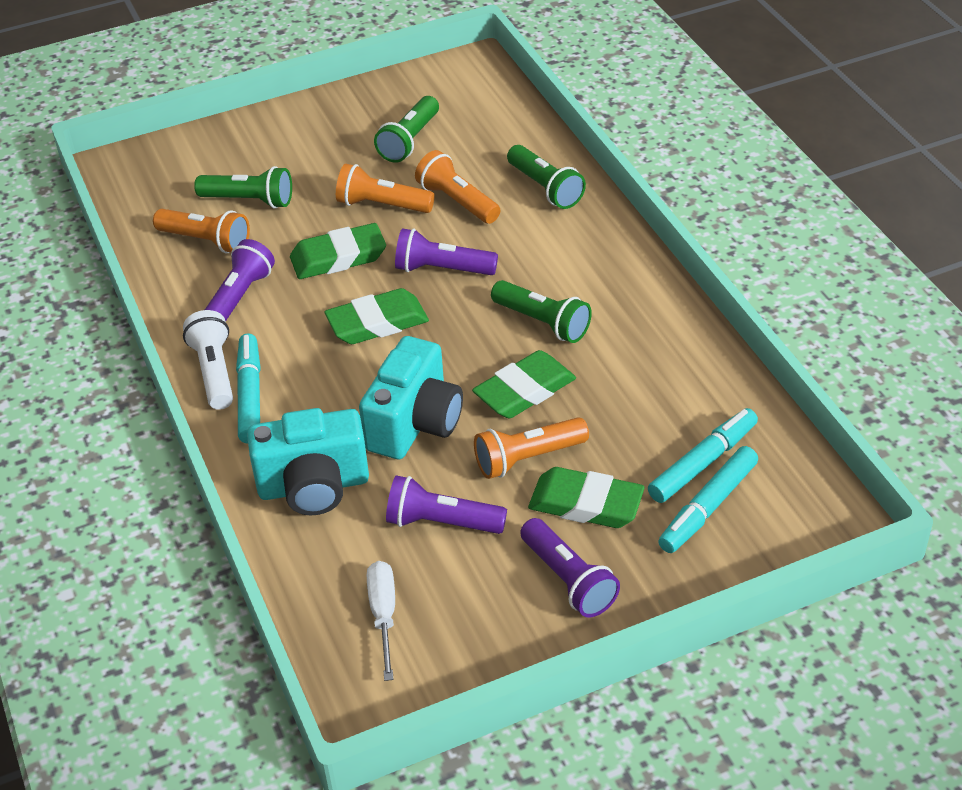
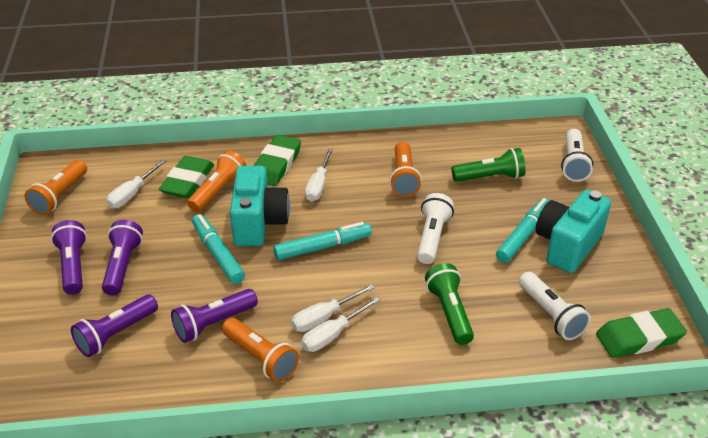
green eraser: 4 -> 3
green flashlight: 4 -> 2
white flashlight: 1 -> 3
white screwdriver: 1 -> 4

